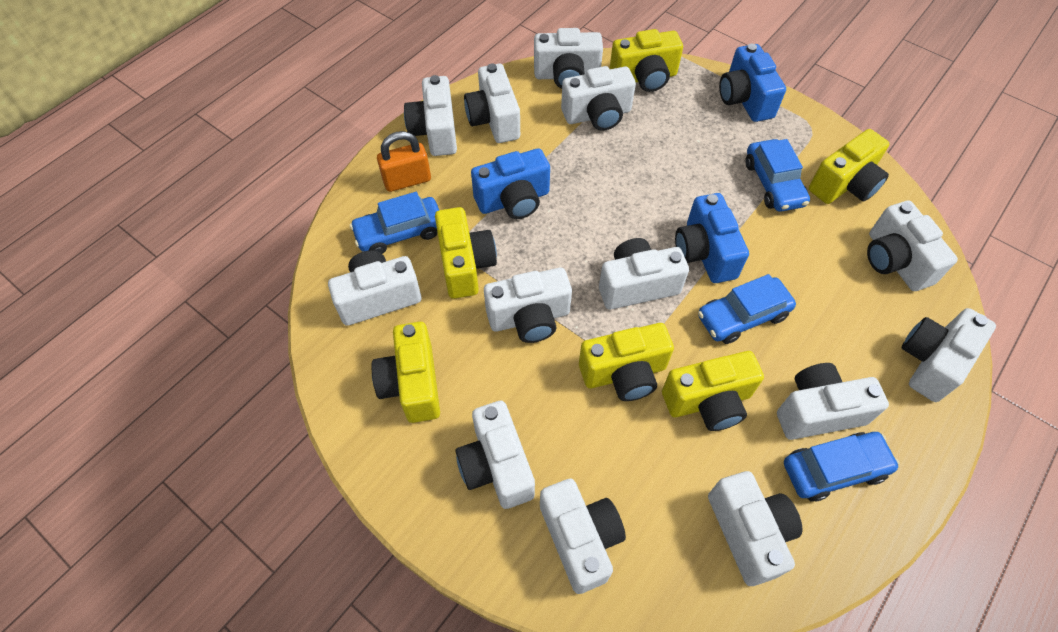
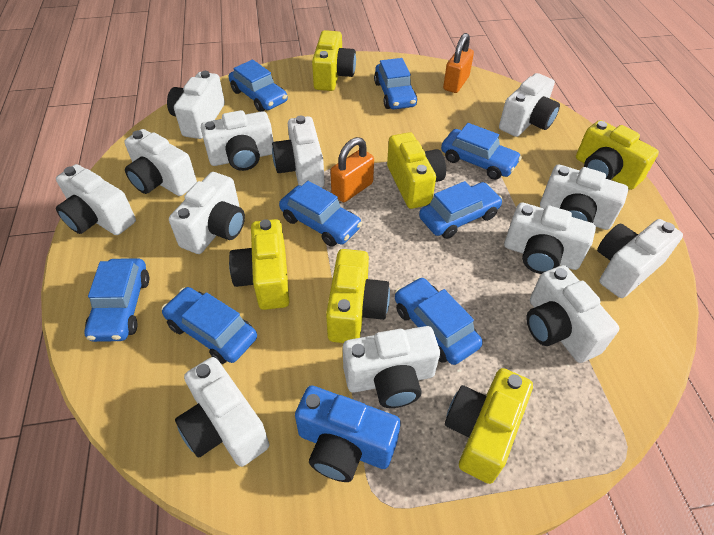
blue camera: 3 -> 1
blue car: 4 -> 8
orange padlock: 1 -> 2

